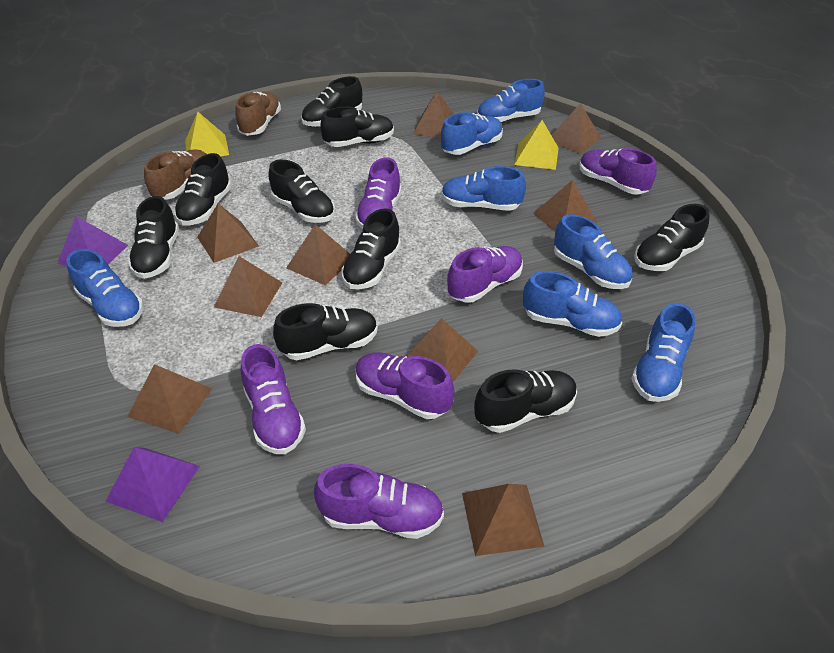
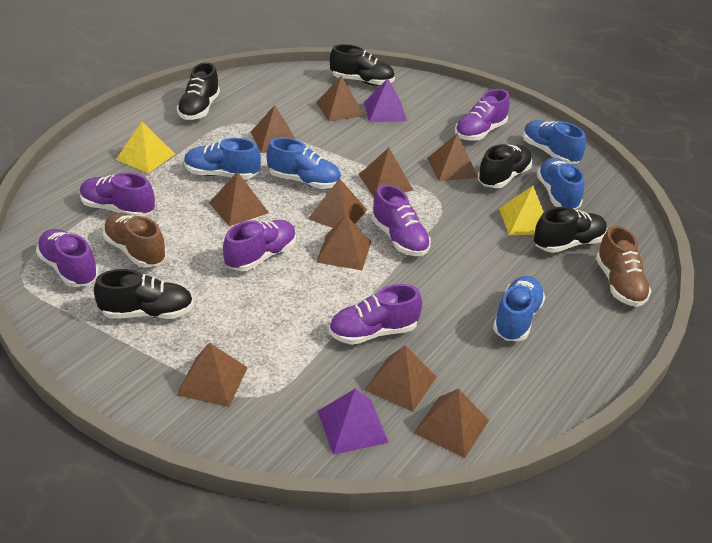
black shoe: 9 -> 5
blue shoe: 7 -> 5
brown pyramid: 9 -> 10

